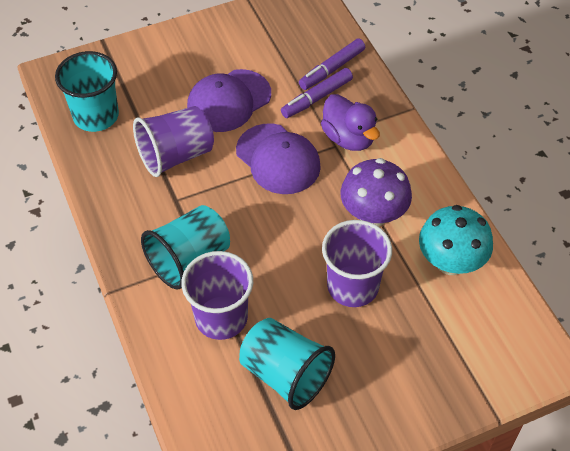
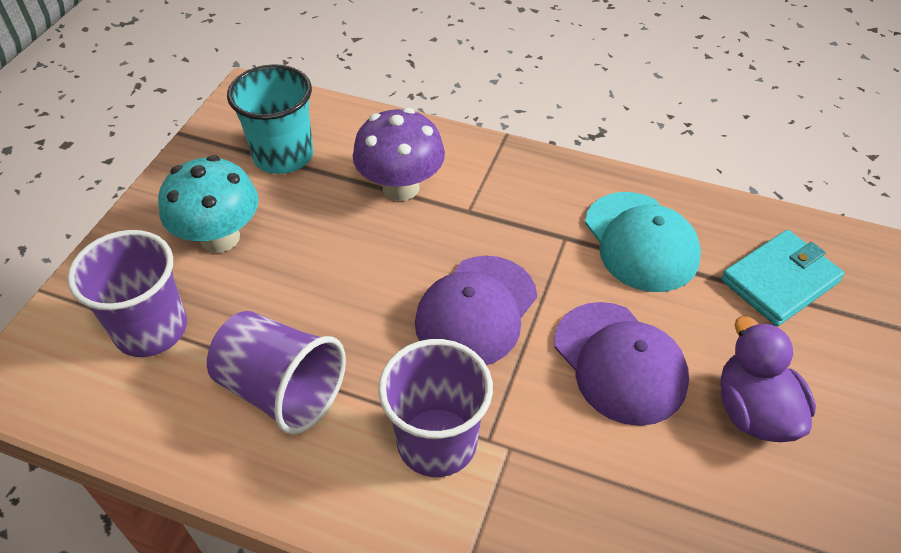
purple marker: 2 -> 0
turquoise cap: 0 -> 1
turquoise cup: 3 -> 1
turquoise wallet: 0 -> 1

